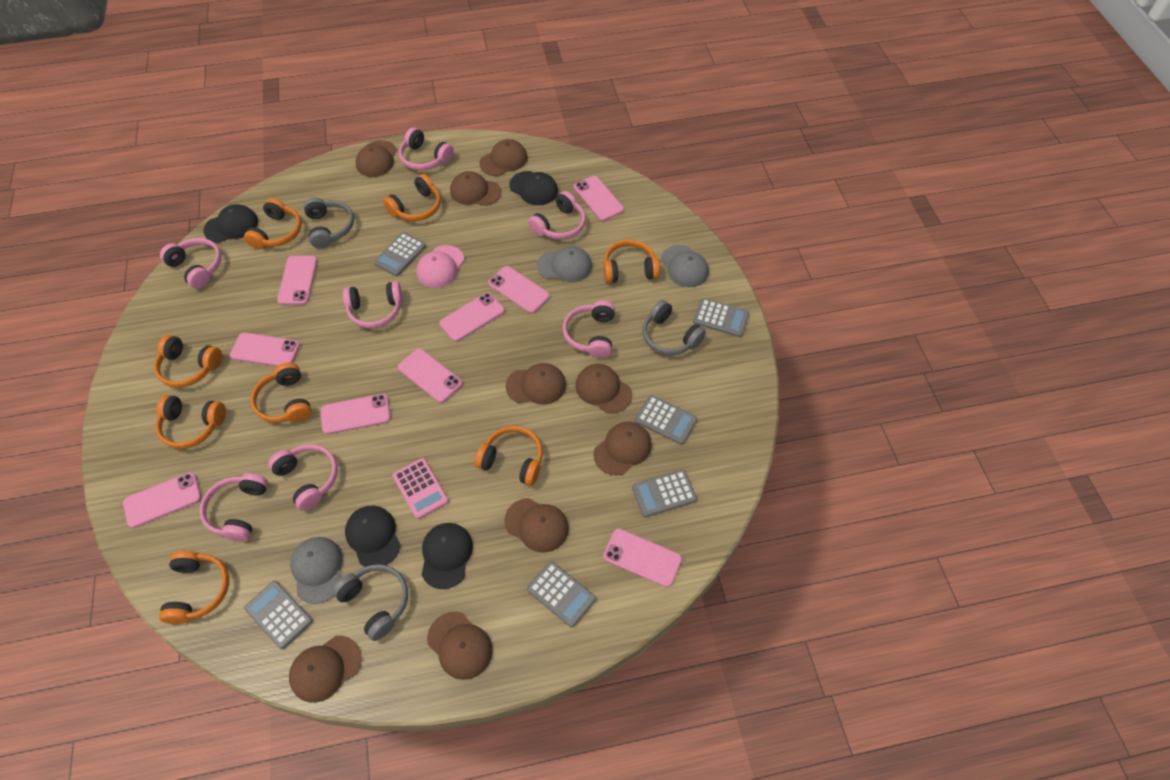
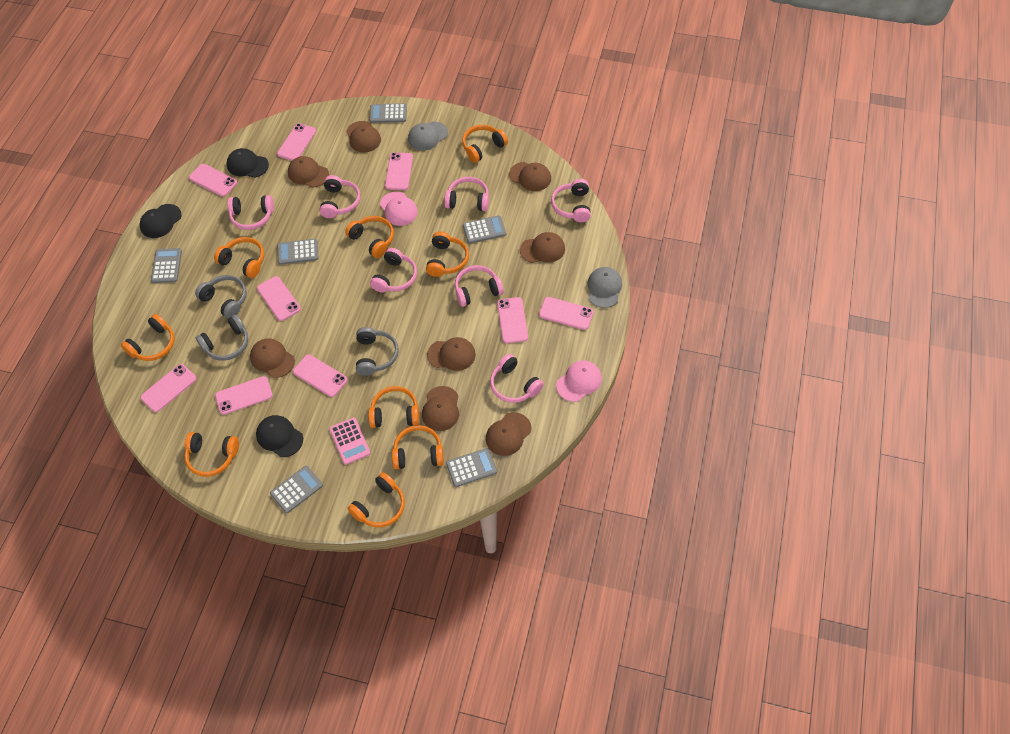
black cap: 4 -> 3
brown cap: 9 -> 8
grey cap: 3 -> 2
orange headphones: 8 -> 9
pink cap: 1 -> 2

